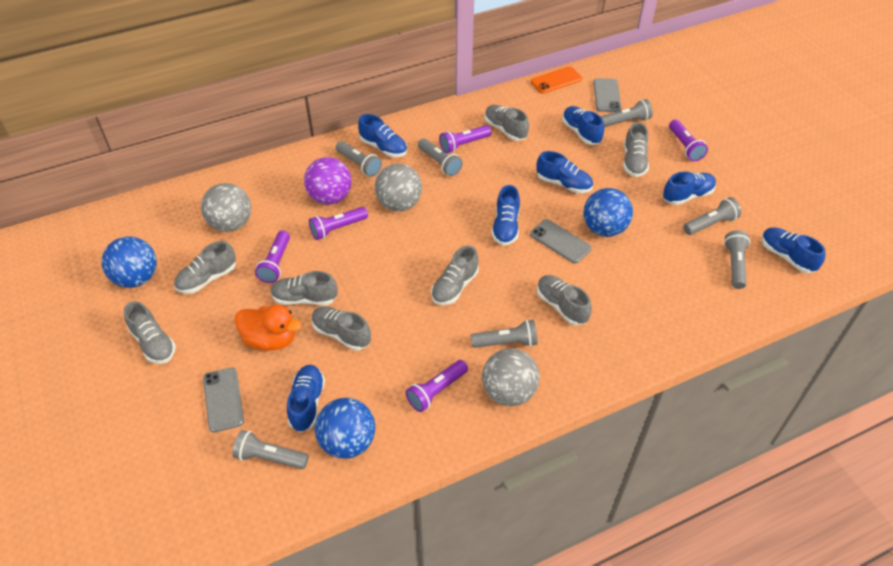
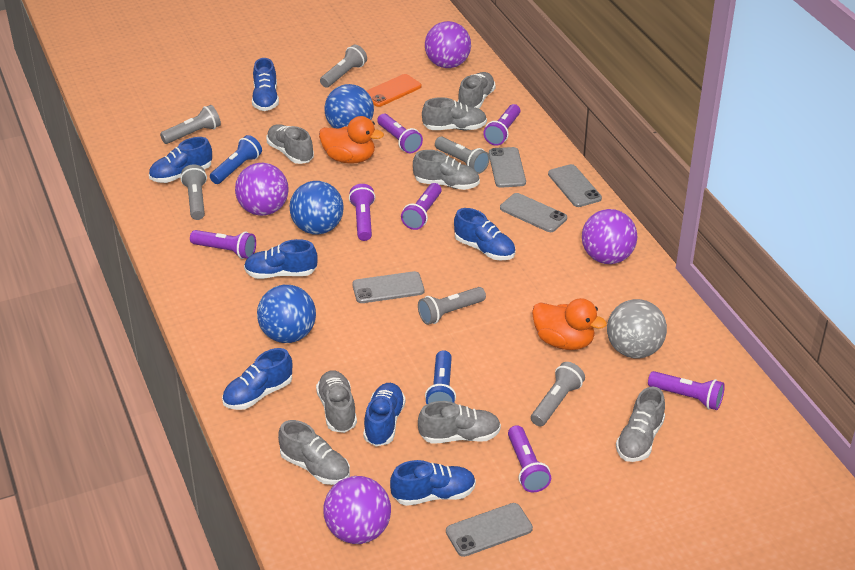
blue flashlight: 0 -> 2
grey ball: 3 -> 1
grey flashlight: 7 -> 6
grey phone: 3 -> 5
orange duck: 1 -> 2
purple ball: 1 -> 4
purple flashlight: 5 -> 7

